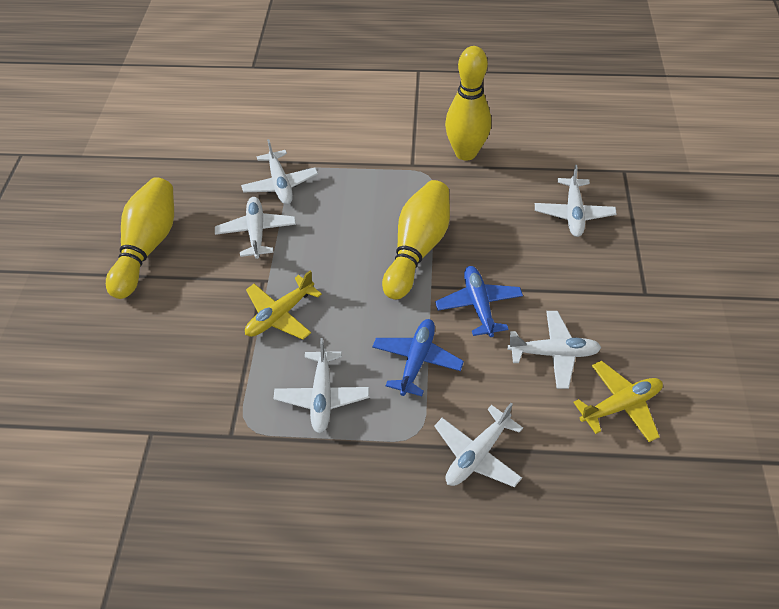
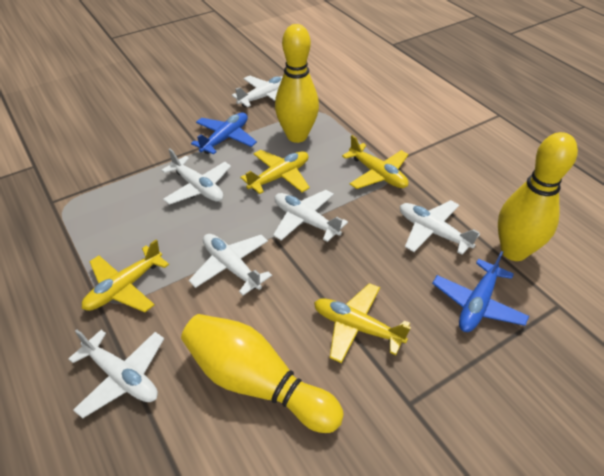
yellow plane: 2 -> 4

